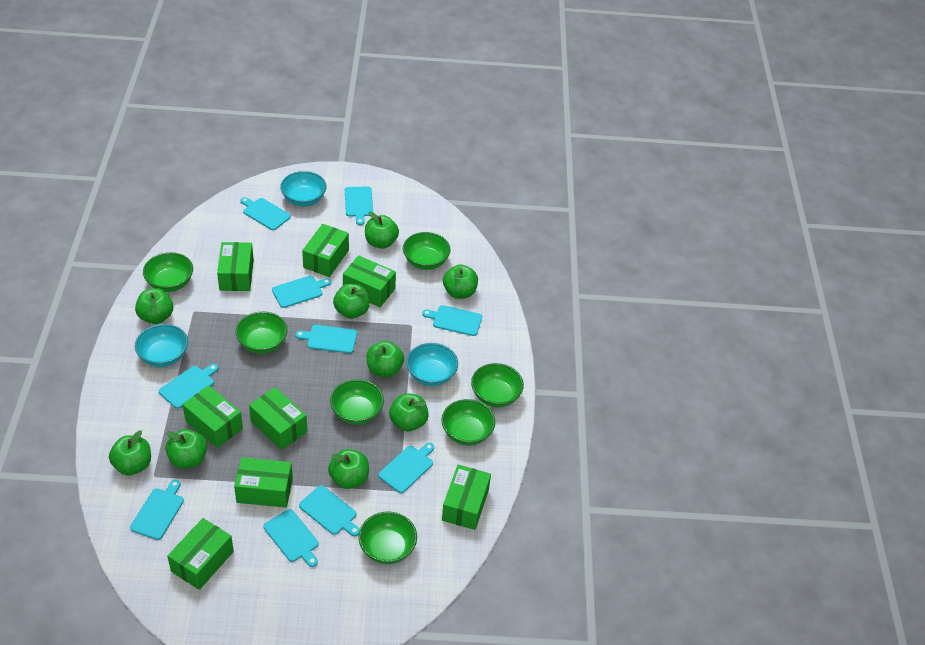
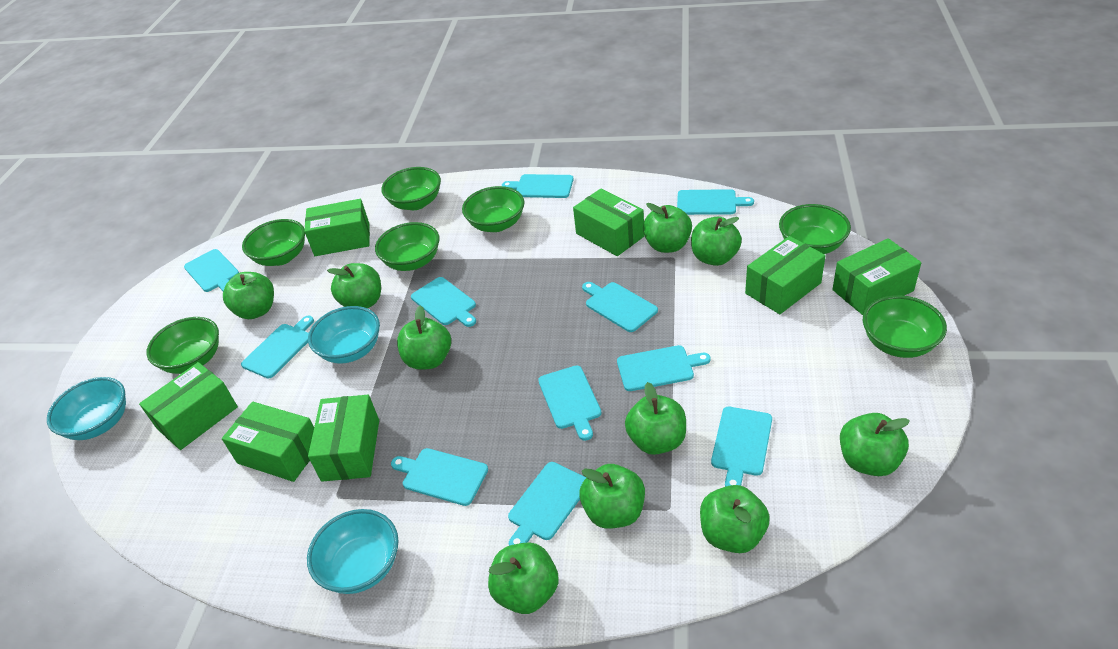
green apple: 9 -> 10
green box: 8 -> 7
turquoise cutting board: 10 -> 11

